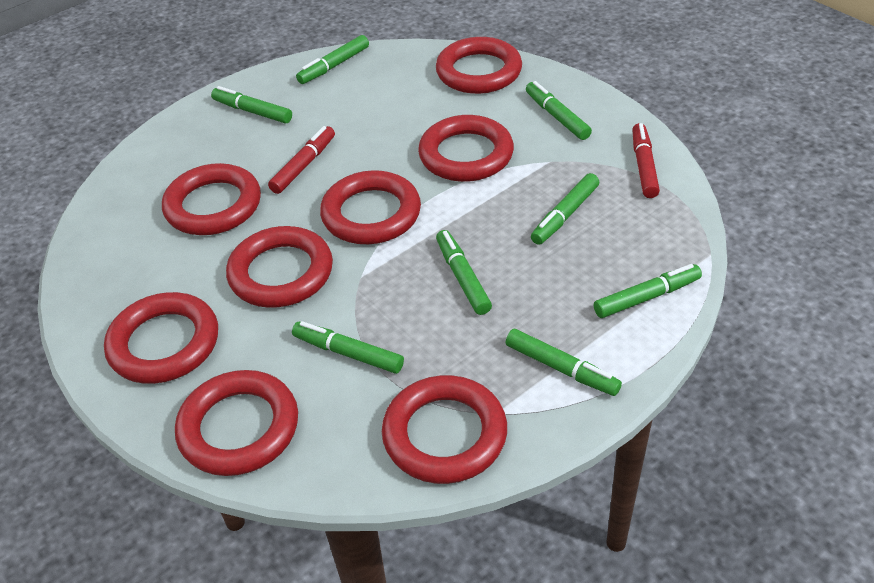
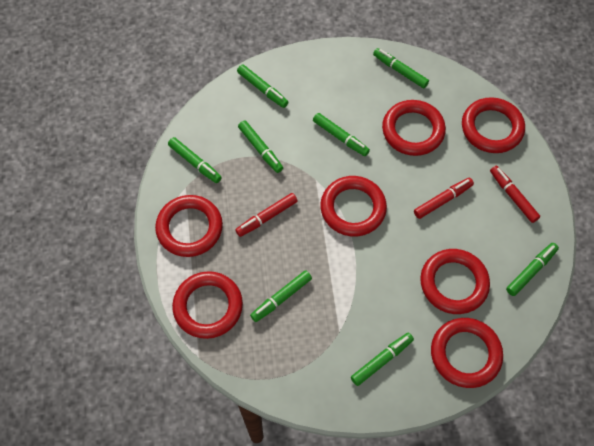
red marker: 2 -> 3
red ring: 8 -> 7

